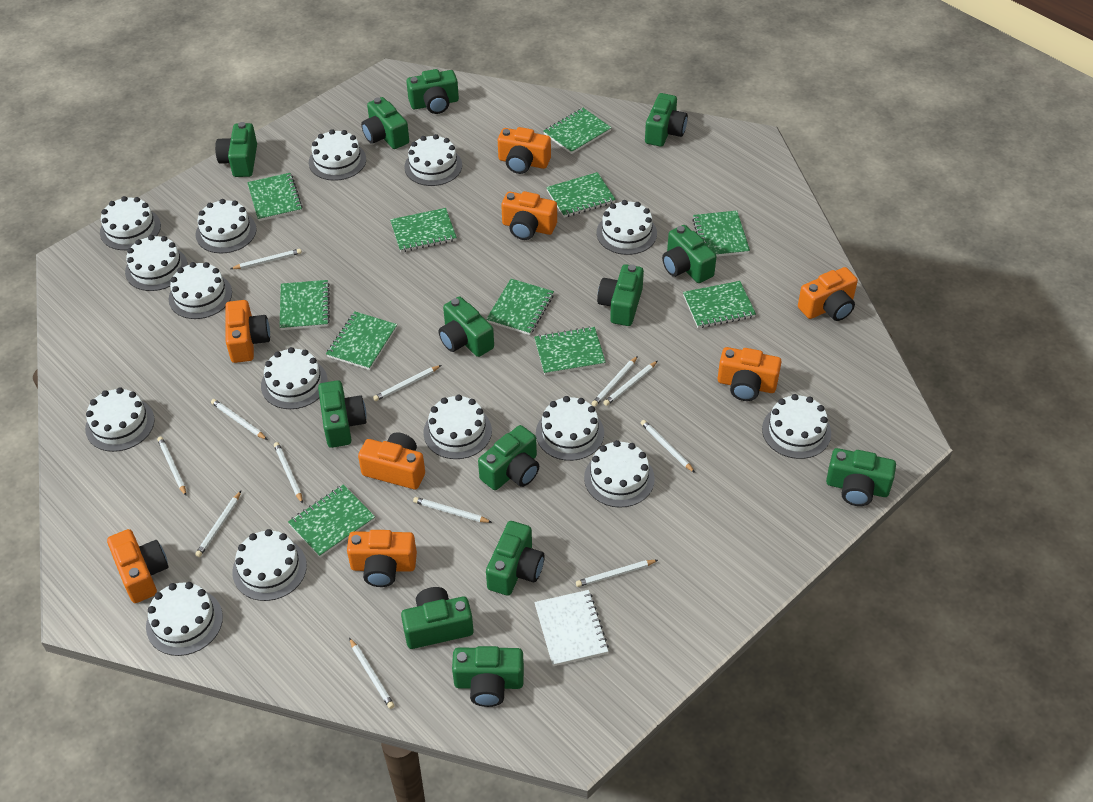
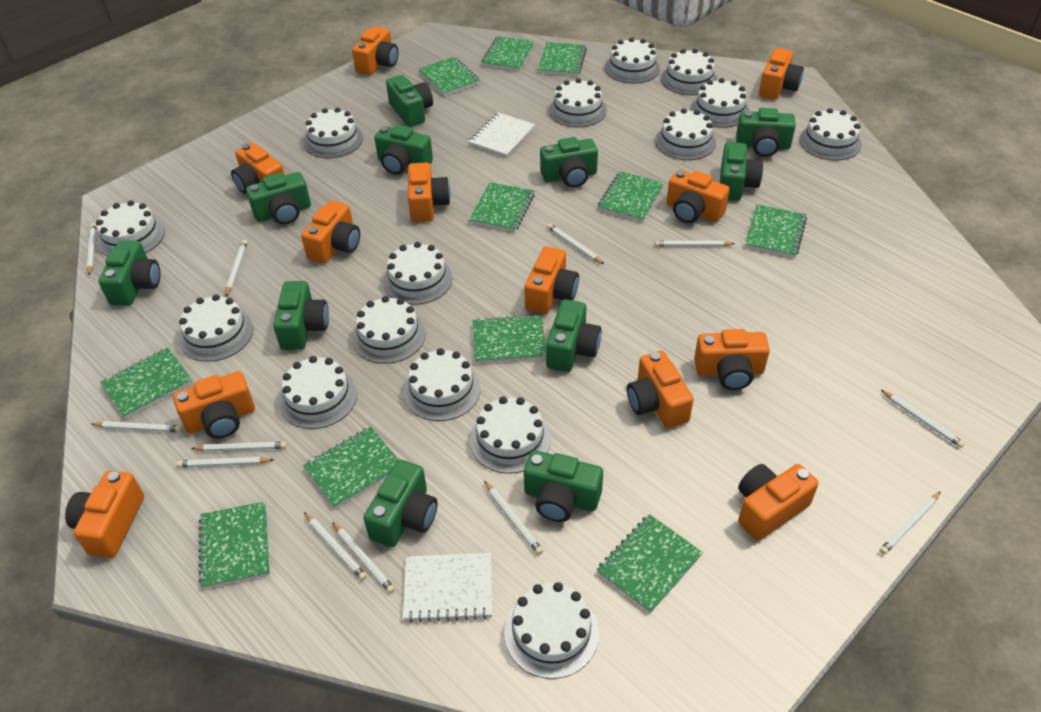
green camera: 13 -> 11
orange camera: 8 -> 12
white notebook: 1 -> 2

